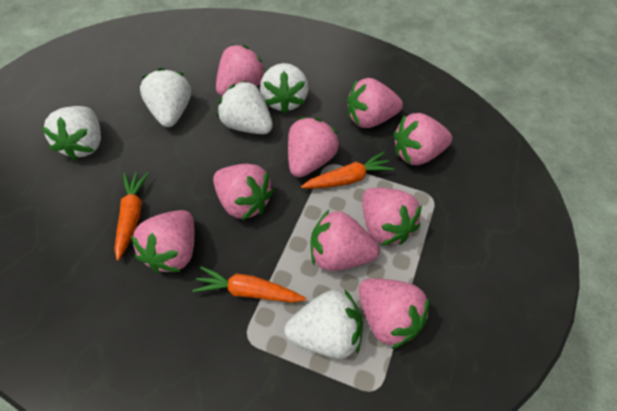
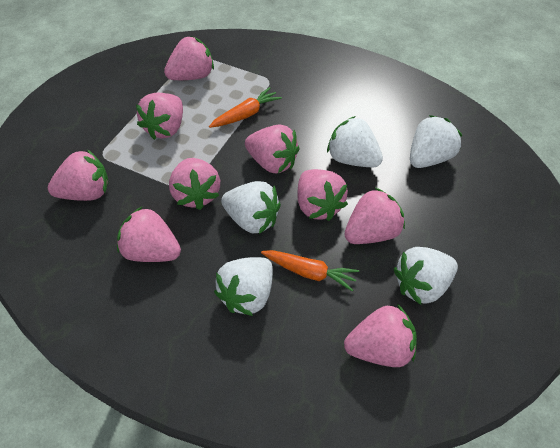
orange carrot: 3 -> 2

